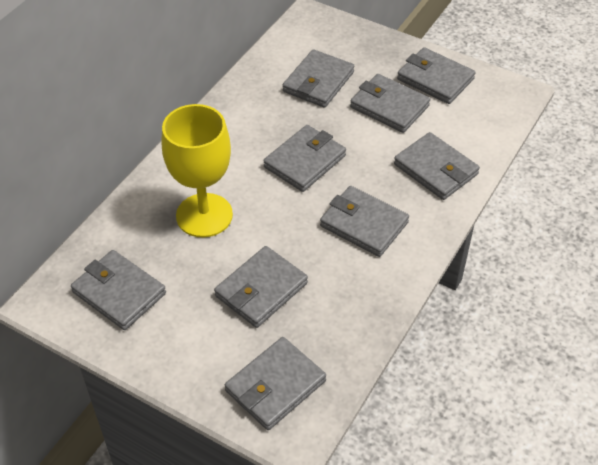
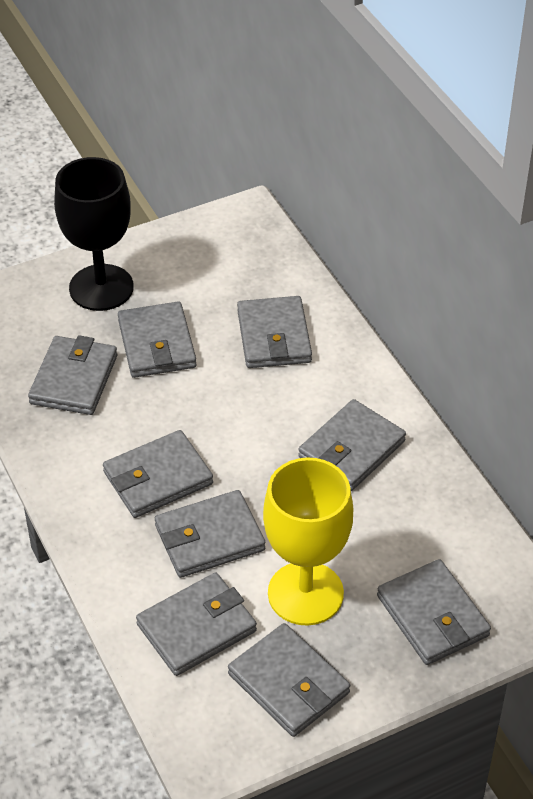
black goblet: 0 -> 1

